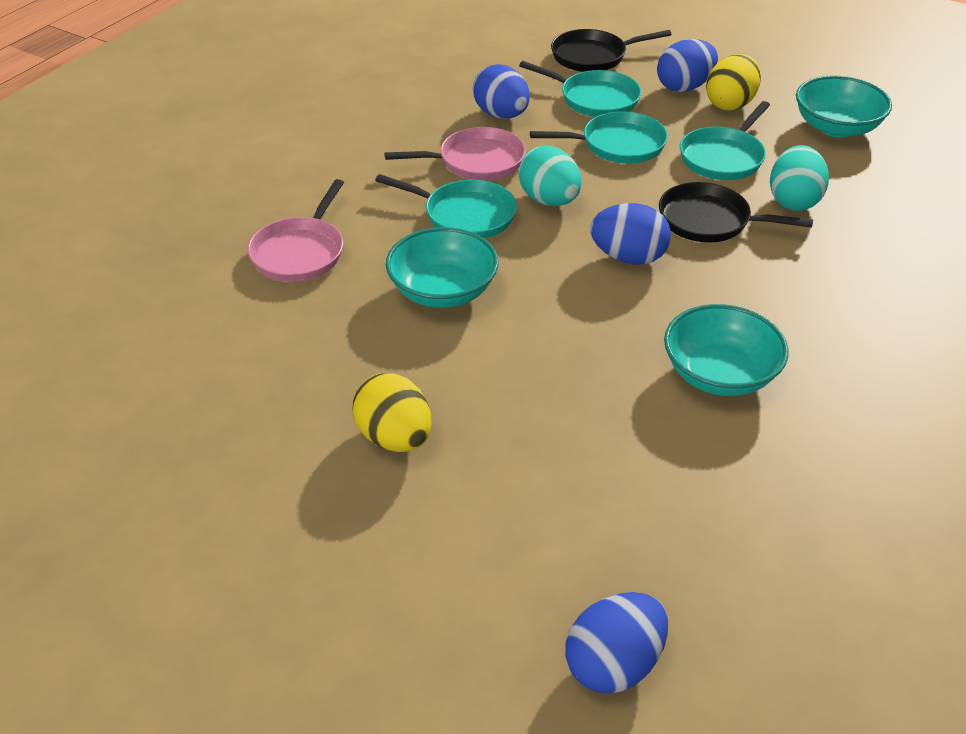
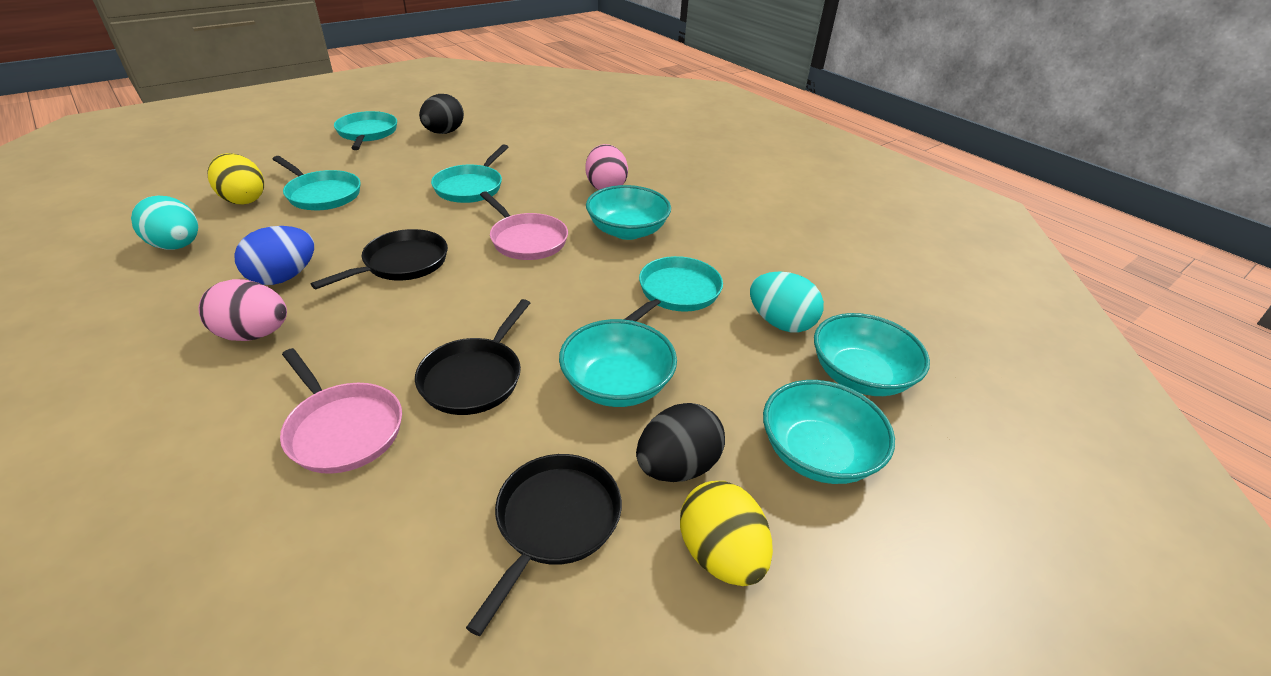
black egg: 0 -> 2
black pan: 2 -> 3
blue egg: 4 -> 1
pink egg: 0 -> 2
turquoise bowl: 3 -> 4

